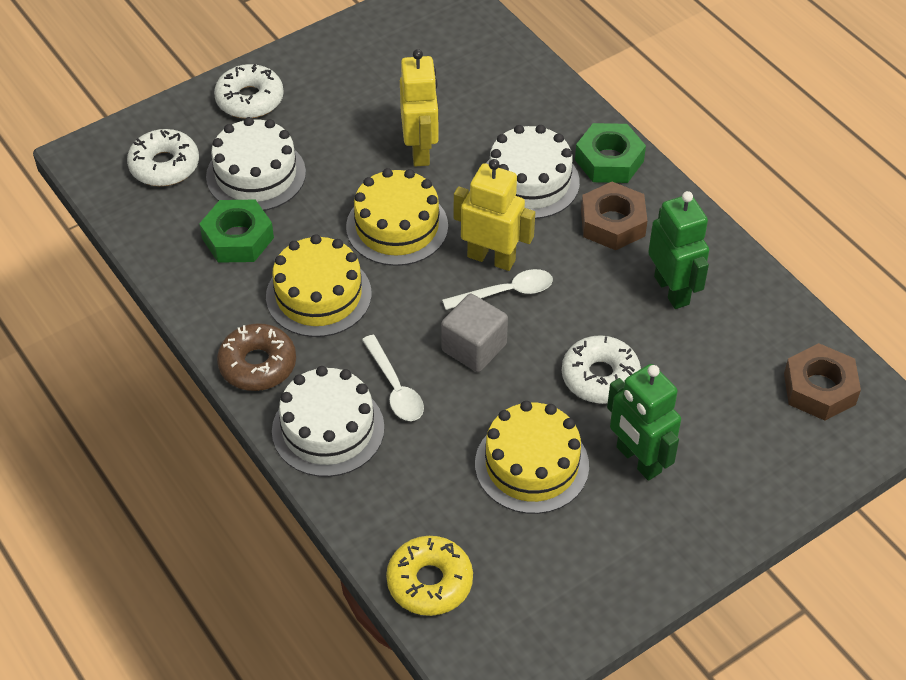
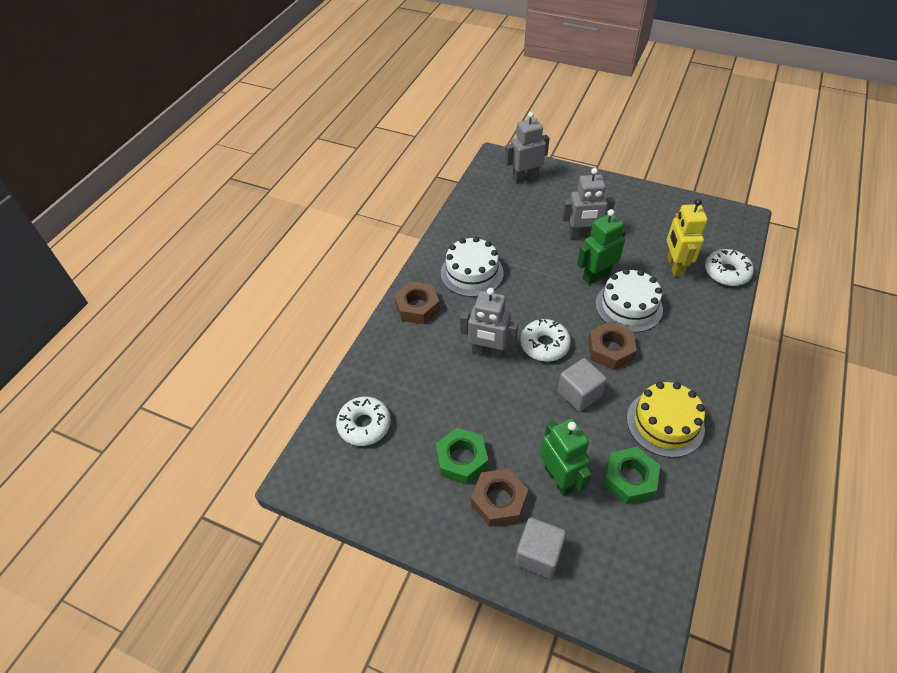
brown donut: 1 -> 0
brown nut: 2 -> 3
grey cube: 1 -> 2
grey robot: 0 -> 3
white cake: 3 -> 2
white spoon: 2 -> 0
yellow cake: 3 -> 1
yellow donut: 1 -> 0
yellow robot: 2 -> 1

